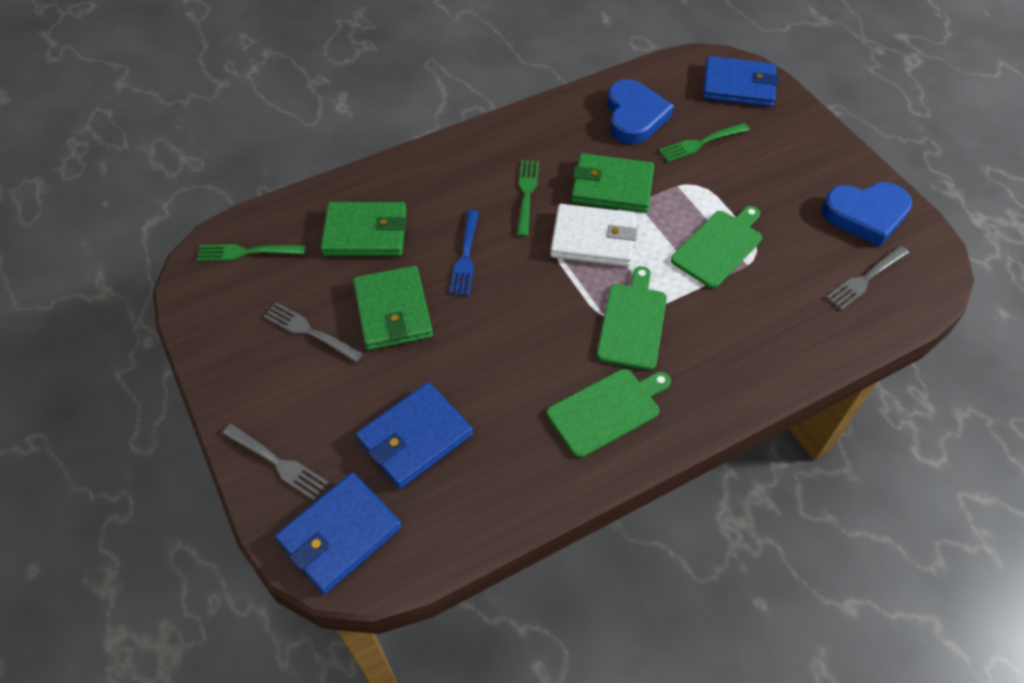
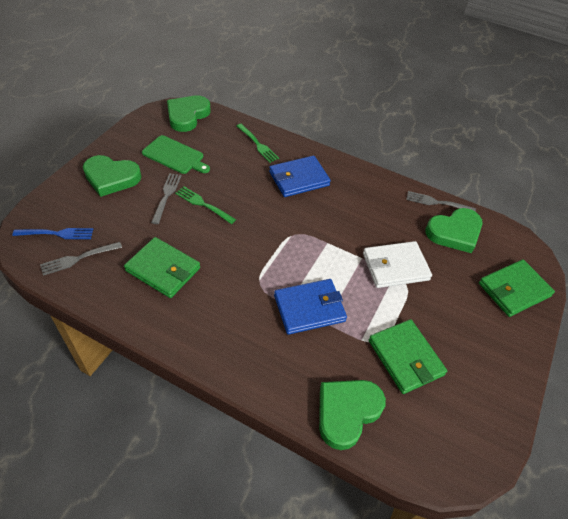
blue heart: 2 -> 0
blue wallet: 3 -> 2
green cutting board: 3 -> 1
green fork: 3 -> 2
green heart: 0 -> 4

